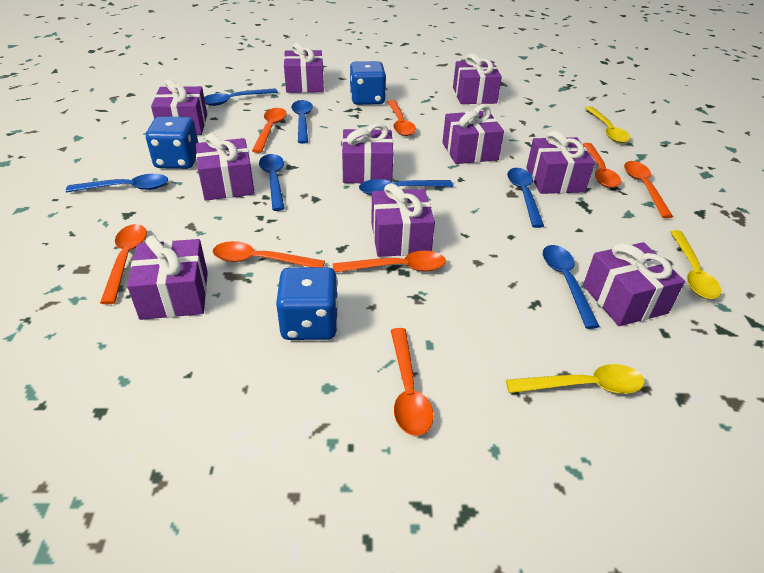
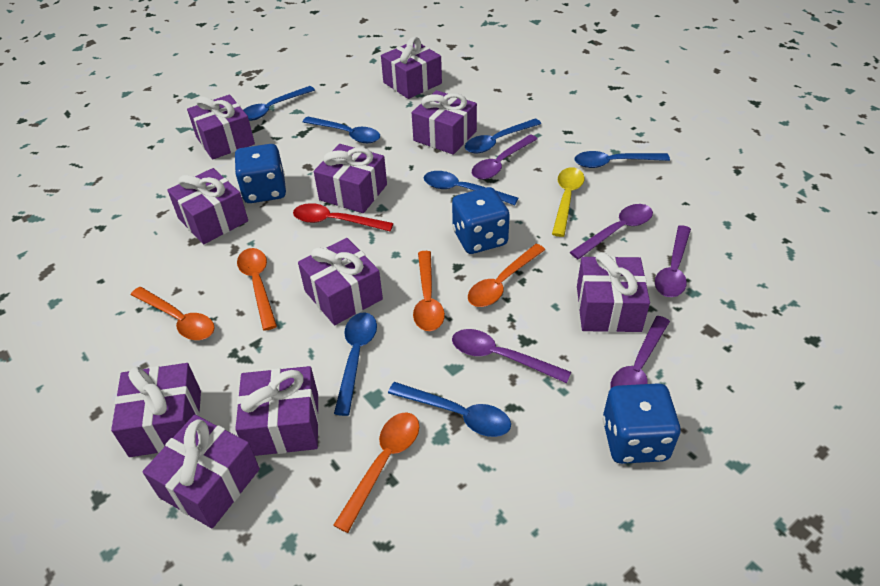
orange spoon: 8 -> 5
purple spoon: 0 -> 5
red spoon: 0 -> 1
yellow spoon: 3 -> 1

